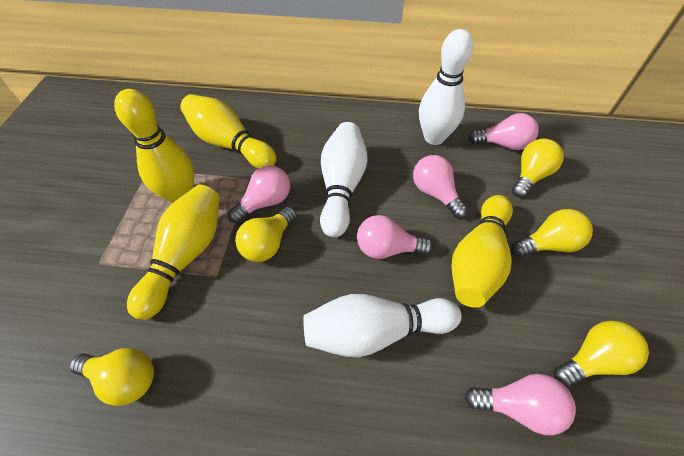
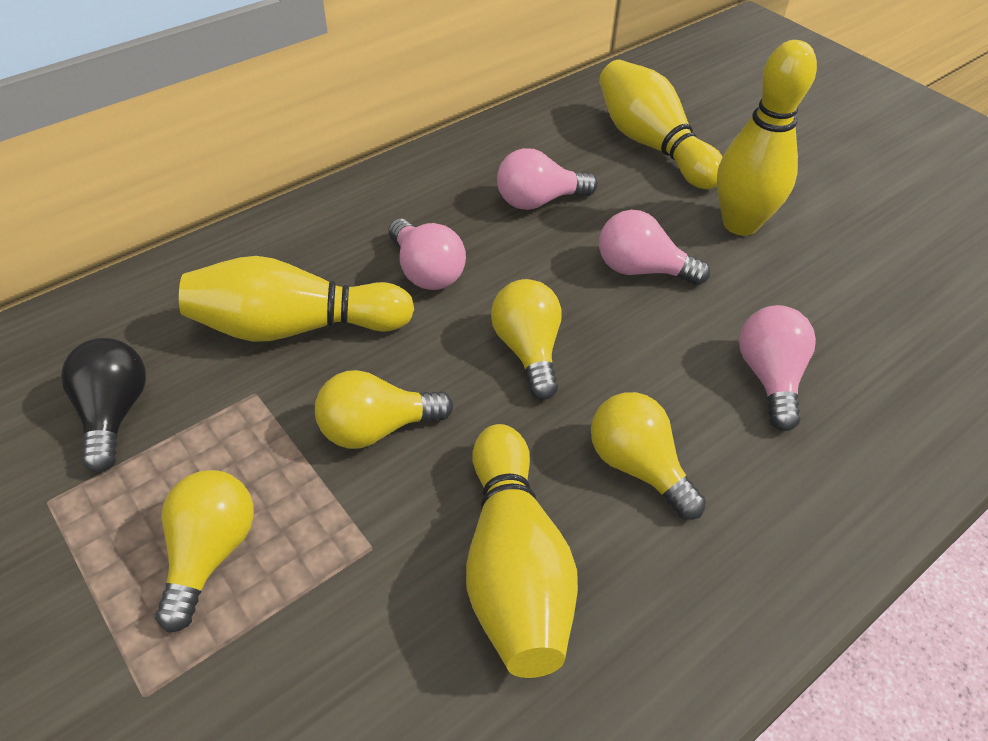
black light bulb: 0 -> 1
pink light bulb: 5 -> 4
white bowling pin: 3 -> 0
yellow light bulb: 5 -> 4

